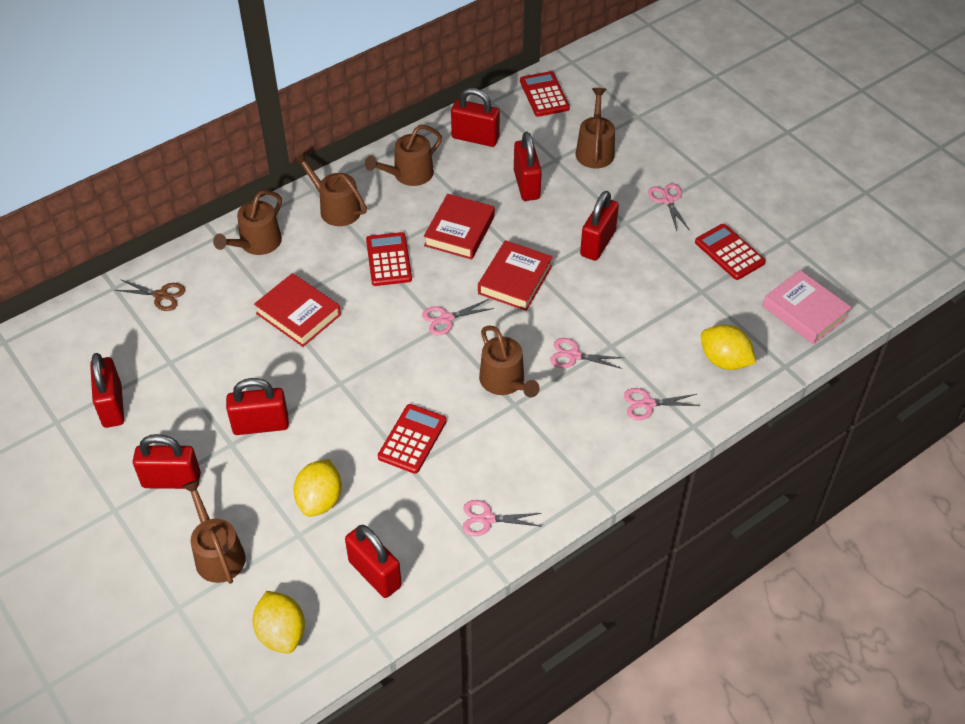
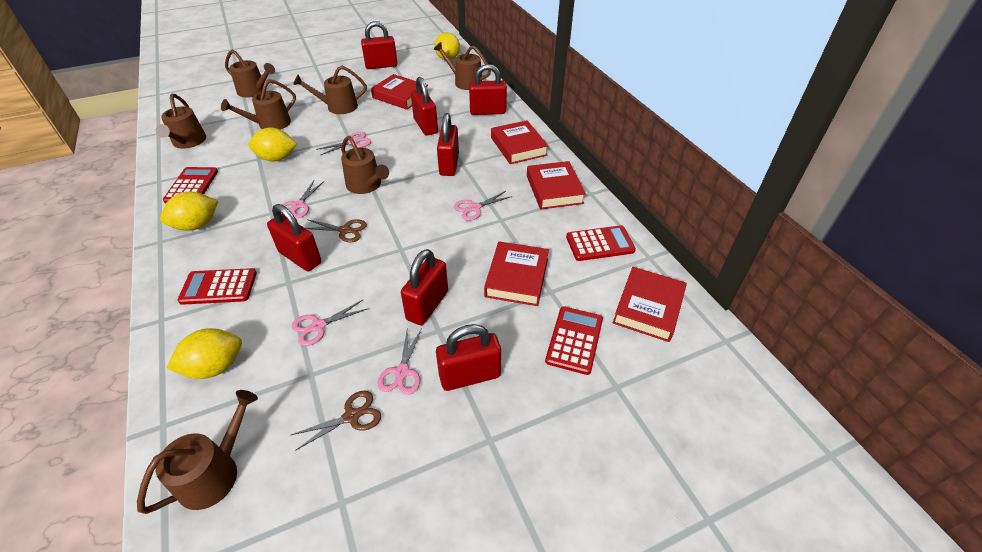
brown scissors: 1 -> 2
brown watering can: 6 -> 7
pink book: 1 -> 0
red book: 3 -> 5
yellow lemon: 3 -> 4

